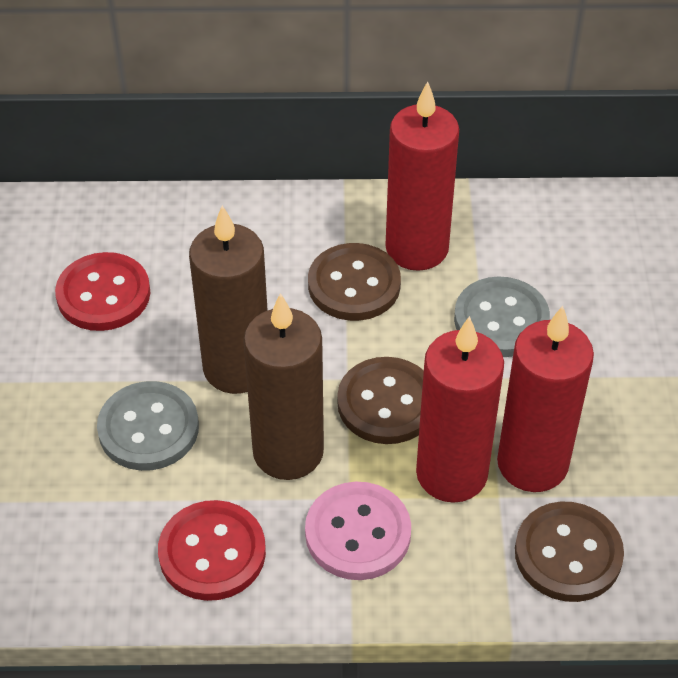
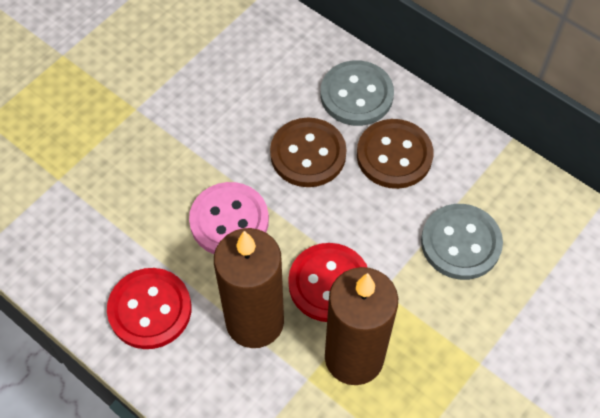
brown button: 3 -> 2
red candle: 3 -> 0

